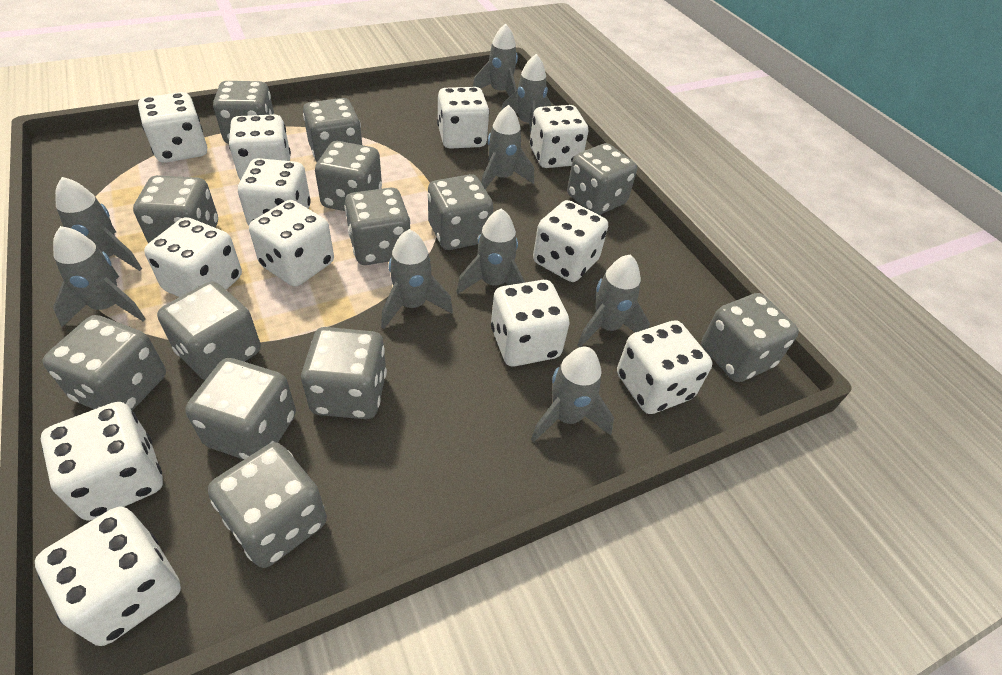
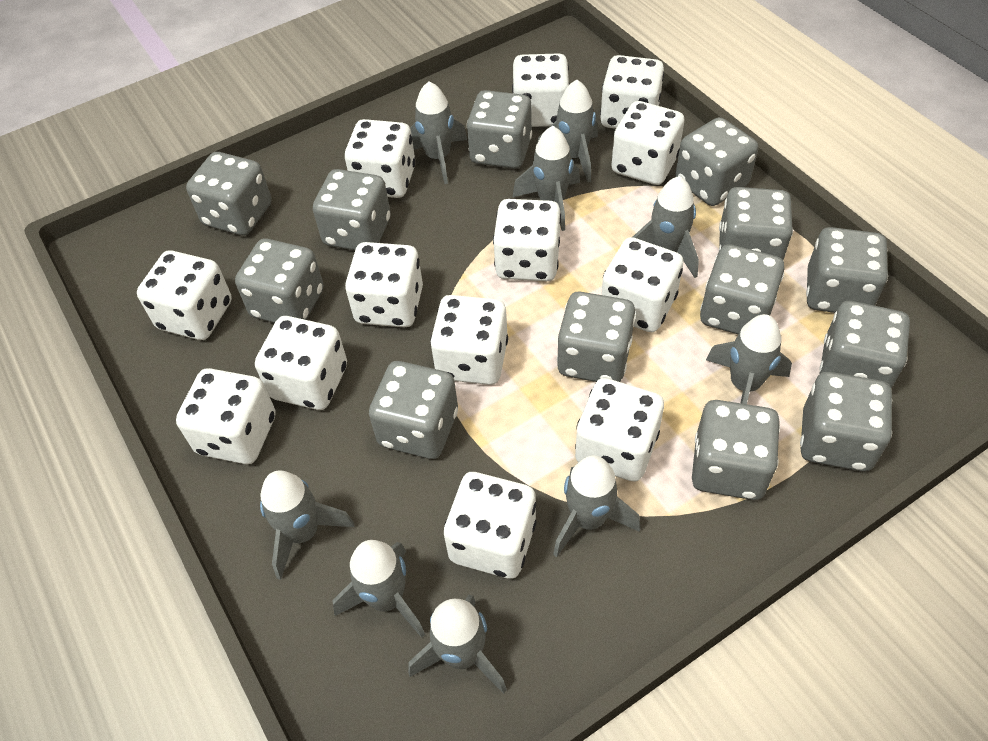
white dice: 12 -> 13

